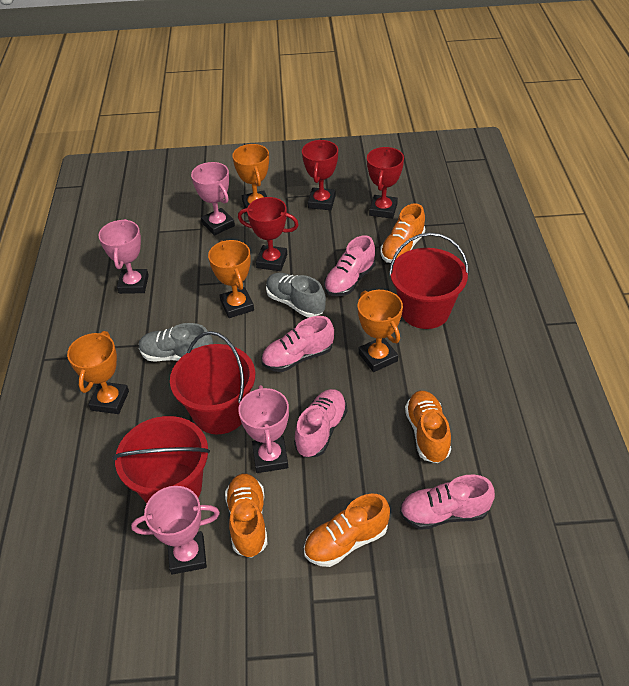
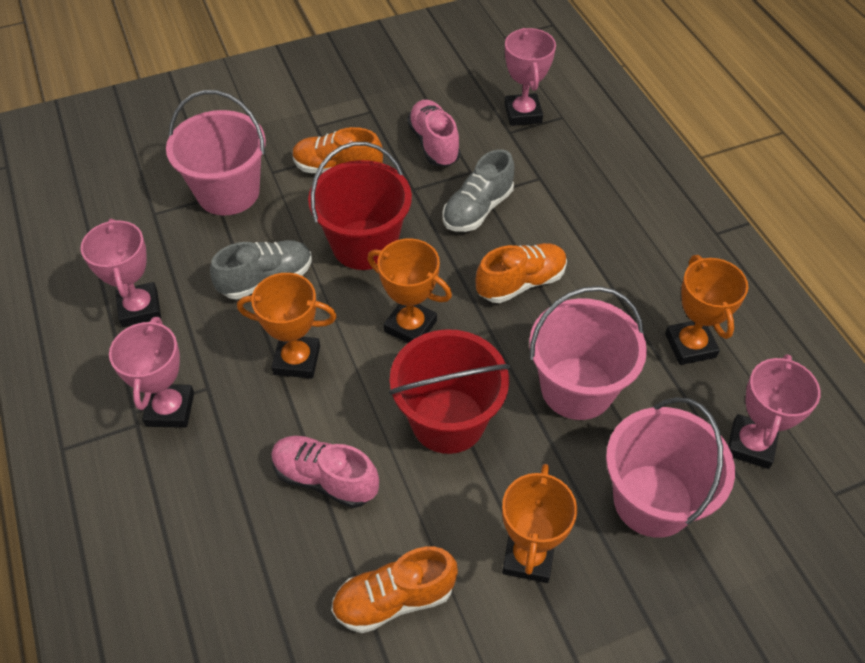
orange shoe: 4 -> 3
pink bucket: 0 -> 3
pink shoe: 4 -> 2
red bucket: 3 -> 2
red trophy: 3 -> 0

